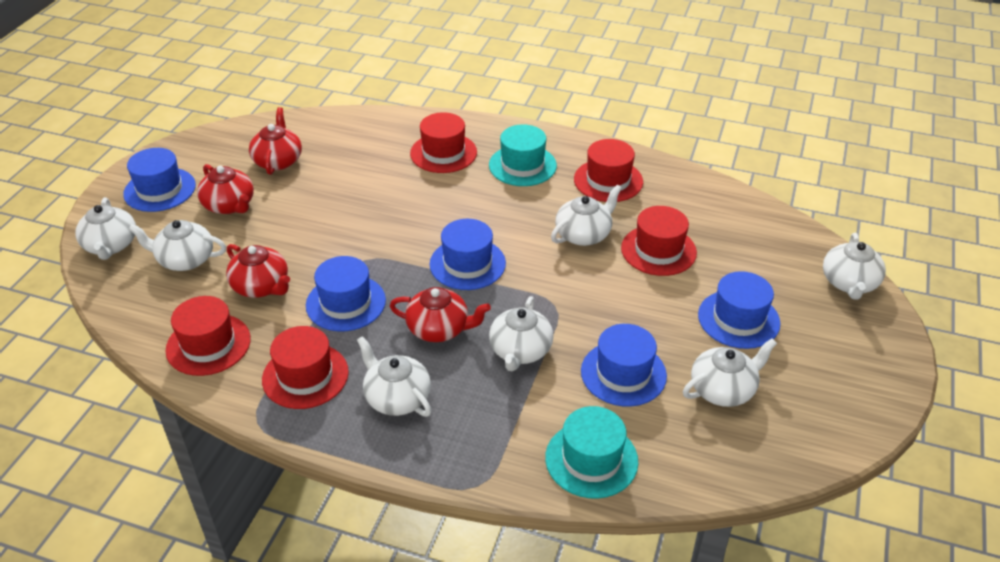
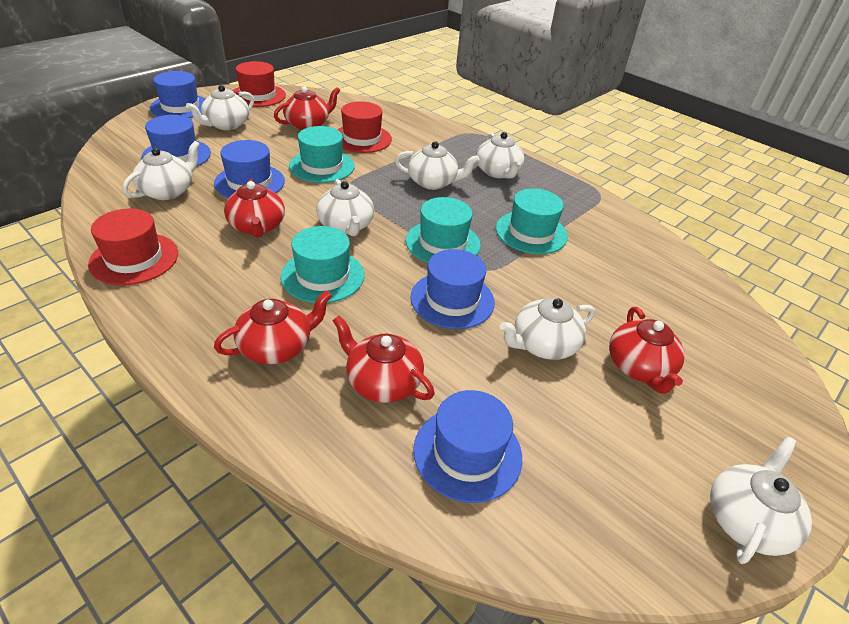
red hat: 5 -> 3
red teapot: 4 -> 5
turquoise hat: 2 -> 4

